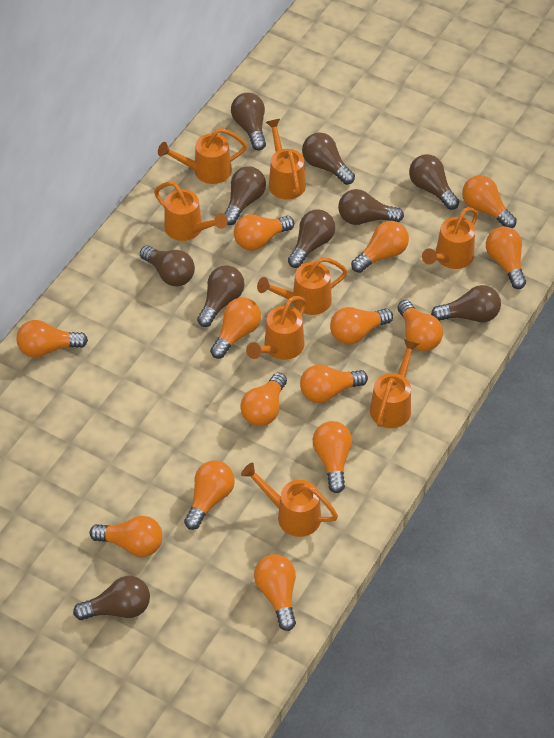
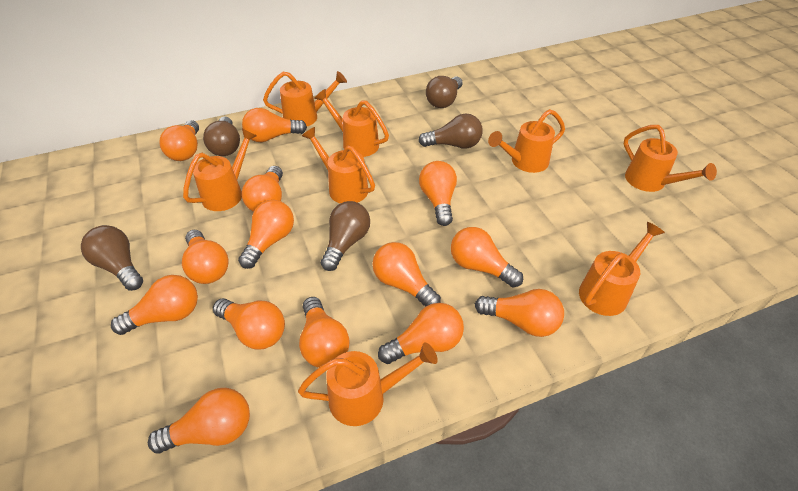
brown light bulb: 10 -> 5

